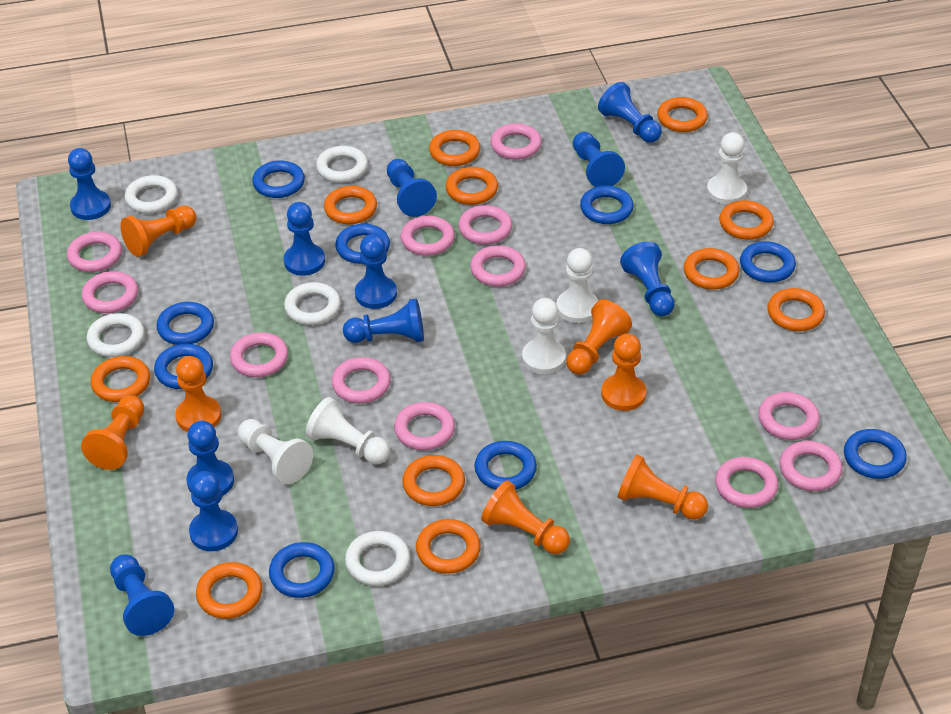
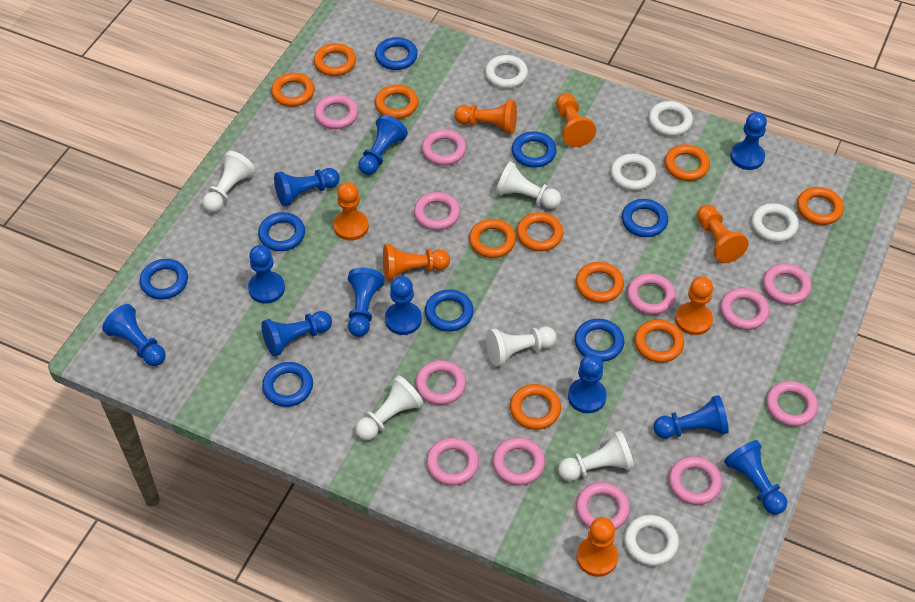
blue ring: 9 -> 8
orange ring: 11 -> 10

